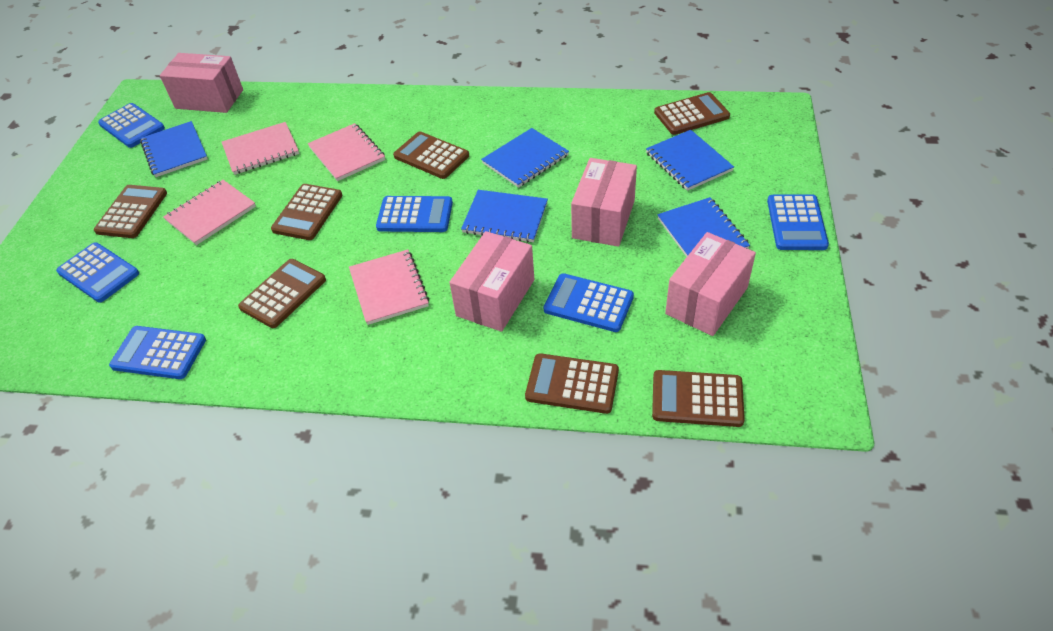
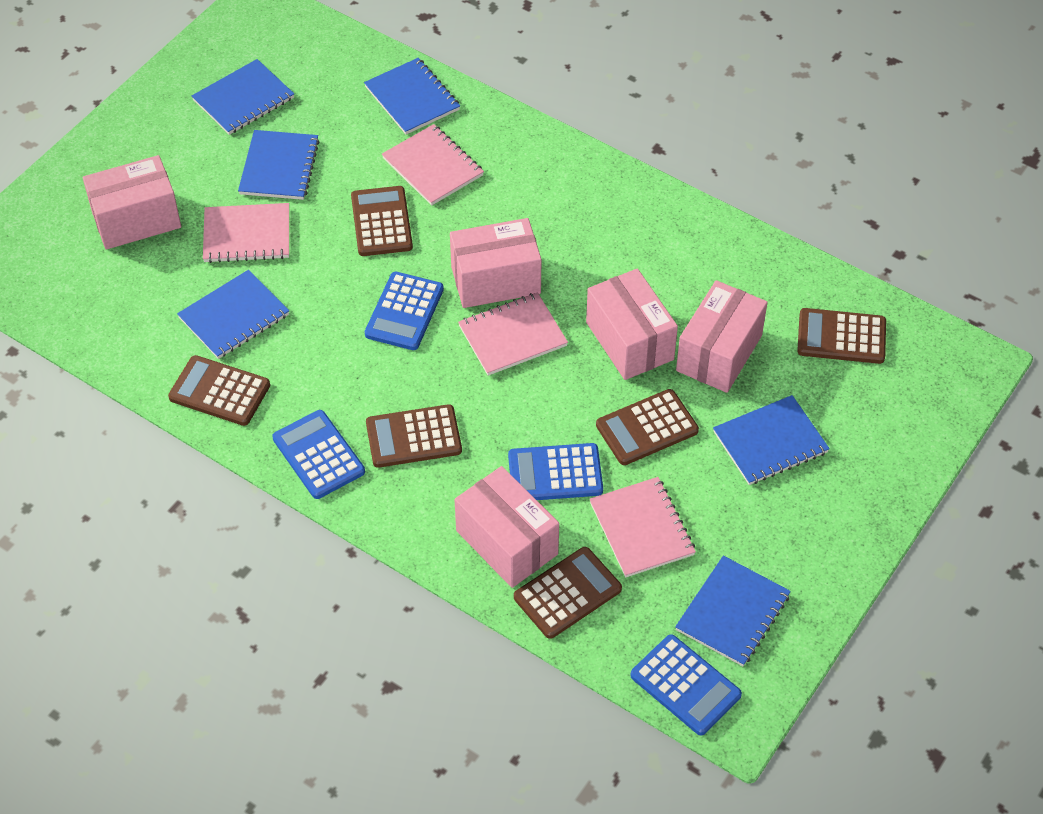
blue calculator: 6 -> 4
blue notebook: 5 -> 6
brown calculator: 7 -> 6
pink box: 4 -> 5

